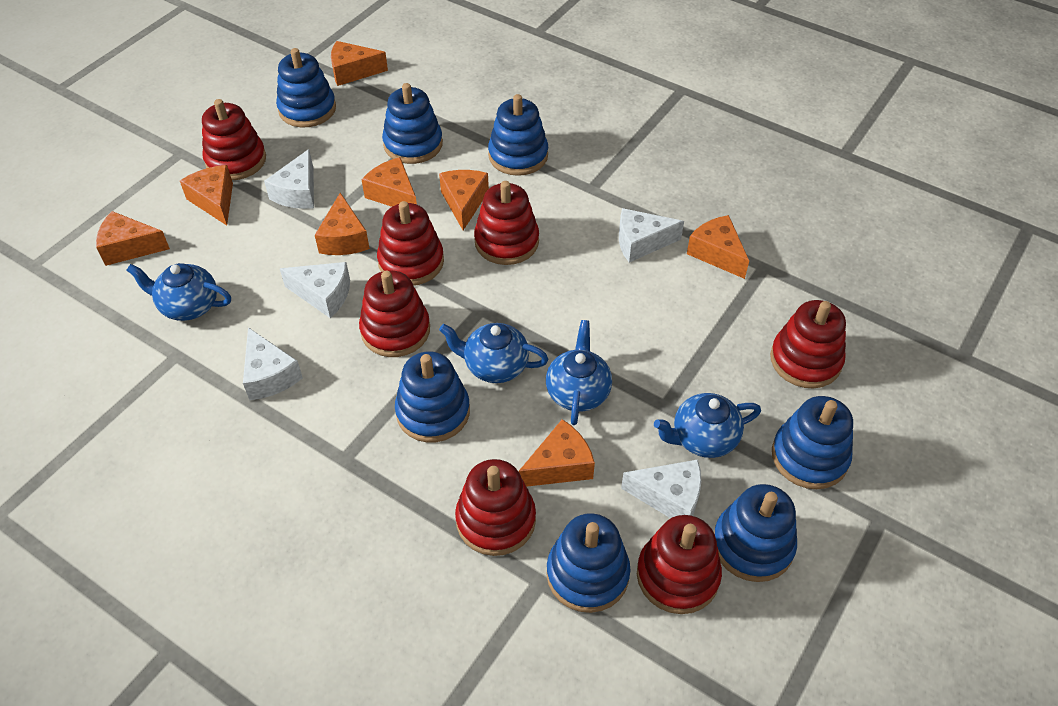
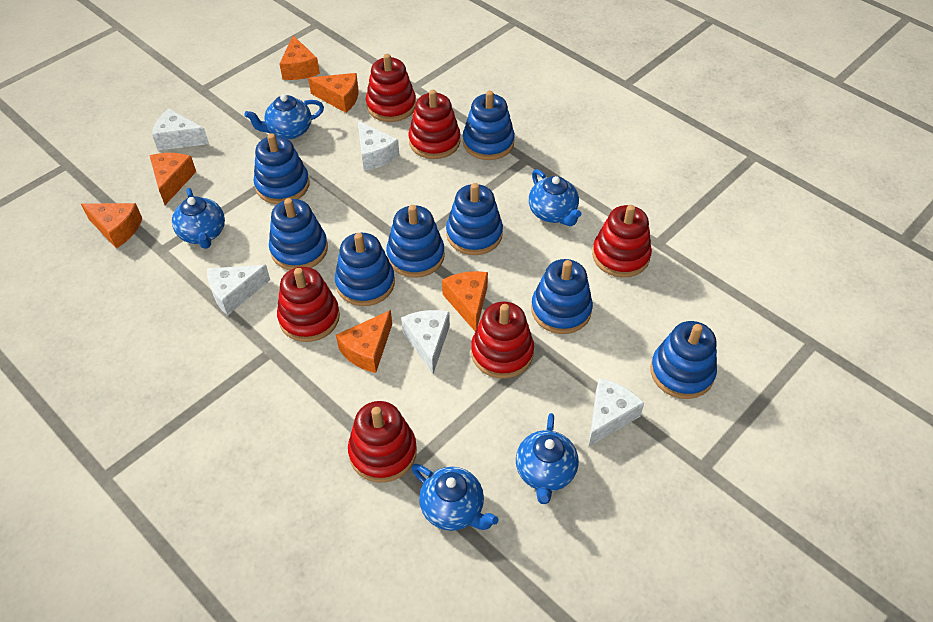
blue stacking toy: 7 -> 8
blue teapot: 4 -> 5
orange cheese: 8 -> 6
red stacking toy: 7 -> 6

